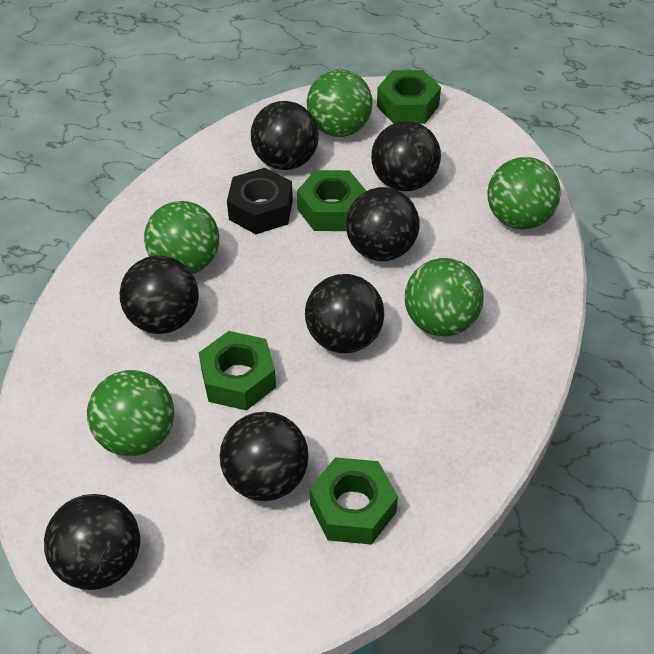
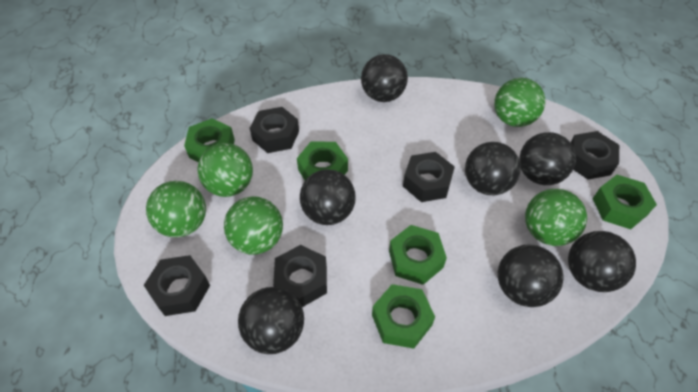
black nut: 1 -> 5
green nut: 4 -> 5

